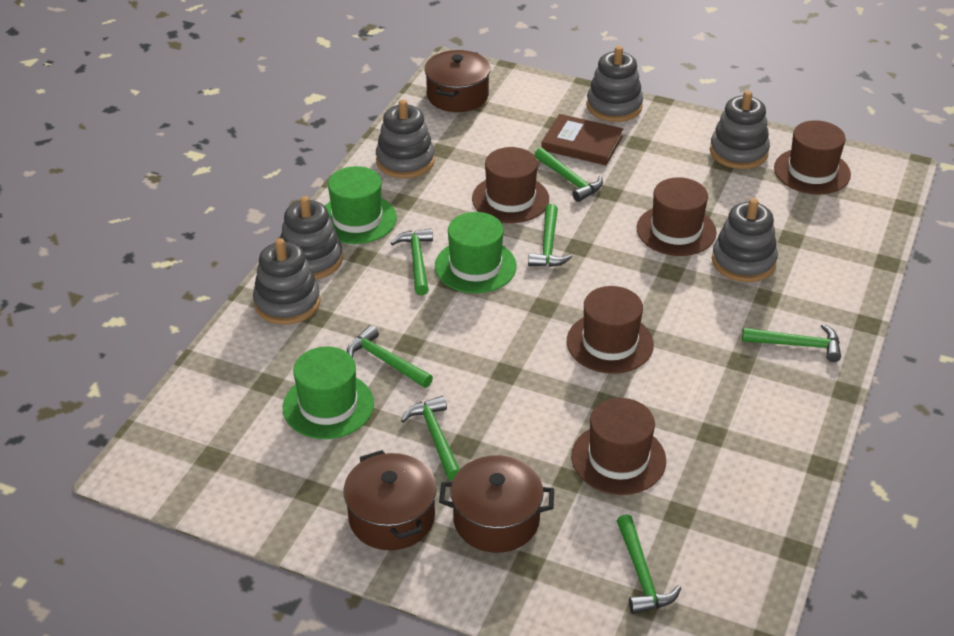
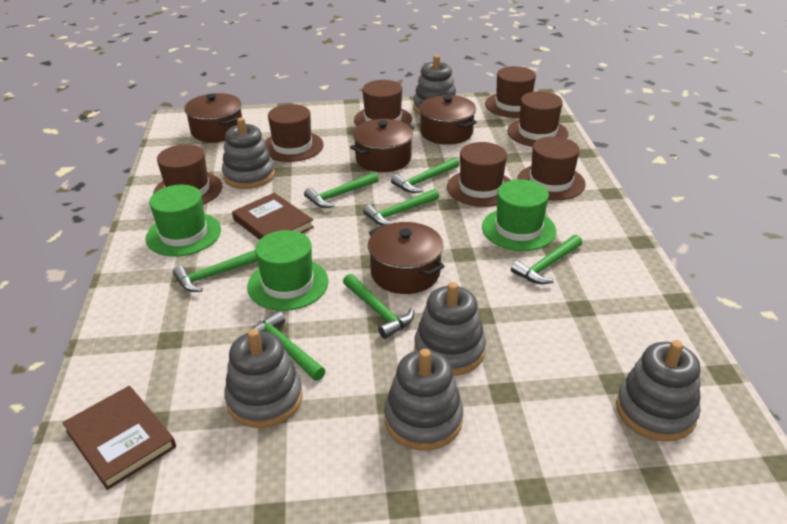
brown book: 1 -> 2
brown hat: 5 -> 7
brown pot: 3 -> 4

